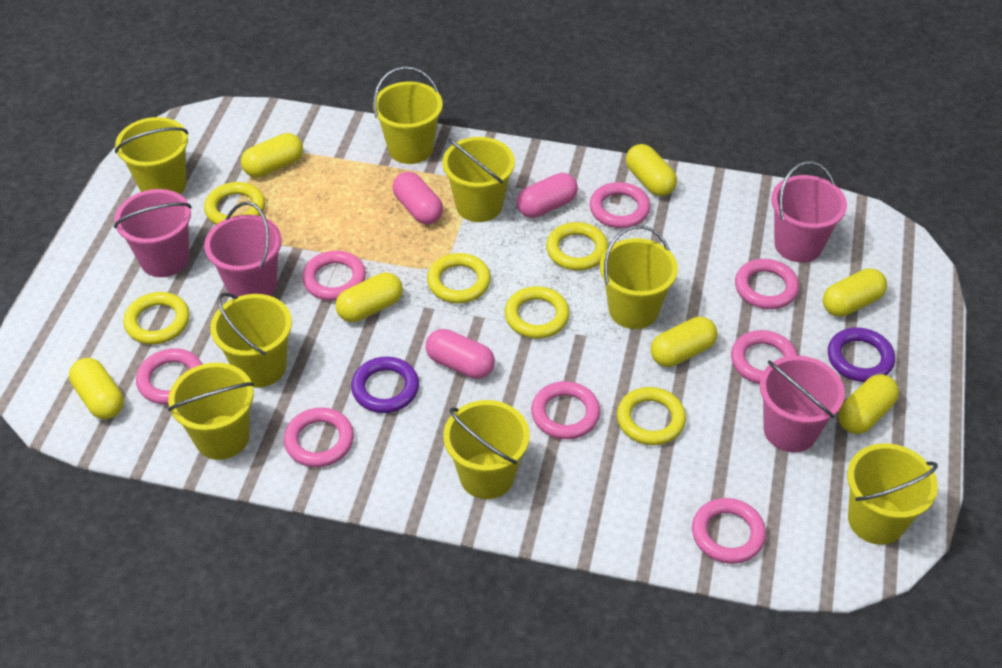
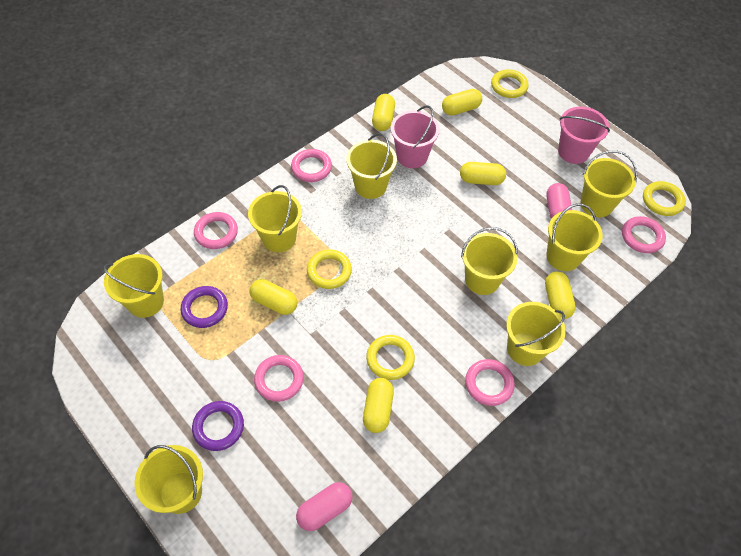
pink bucket: 4 -> 2
pink capsule: 3 -> 2
pink ring: 8 -> 5
yellow capsule: 7 -> 6
yellow ring: 6 -> 4

